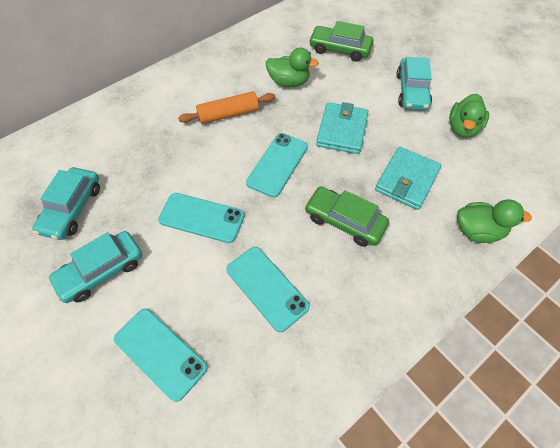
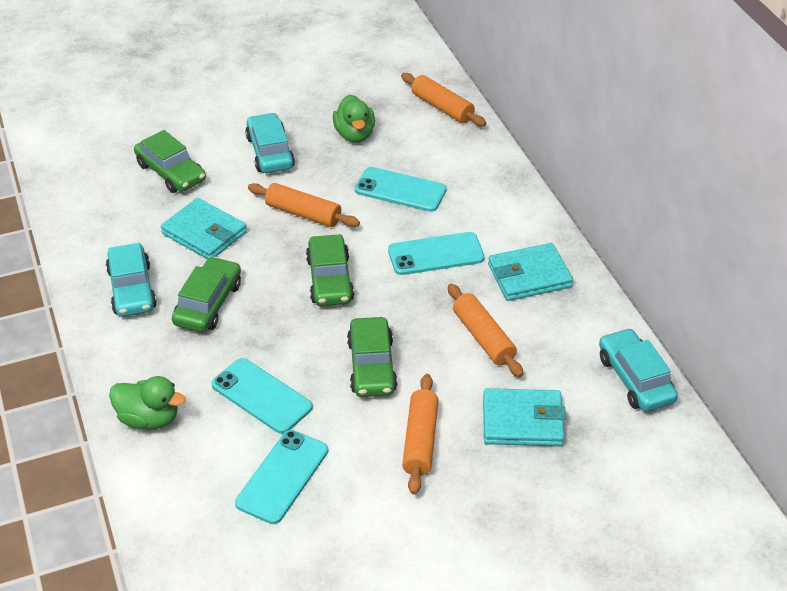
green car: 2 -> 4
green duck: 3 -> 2
orange rolling pin: 1 -> 4
turquoise wallet: 2 -> 3

